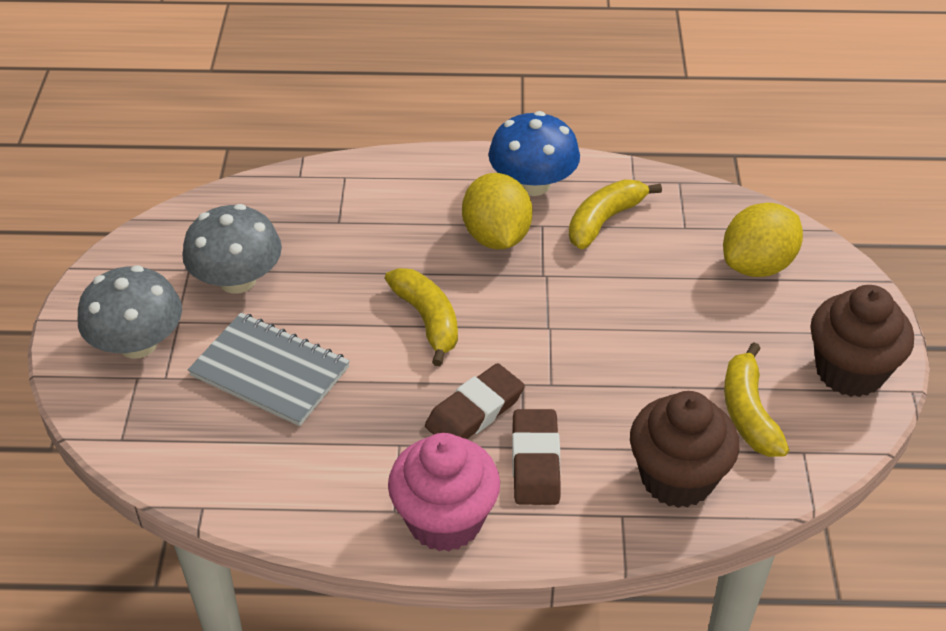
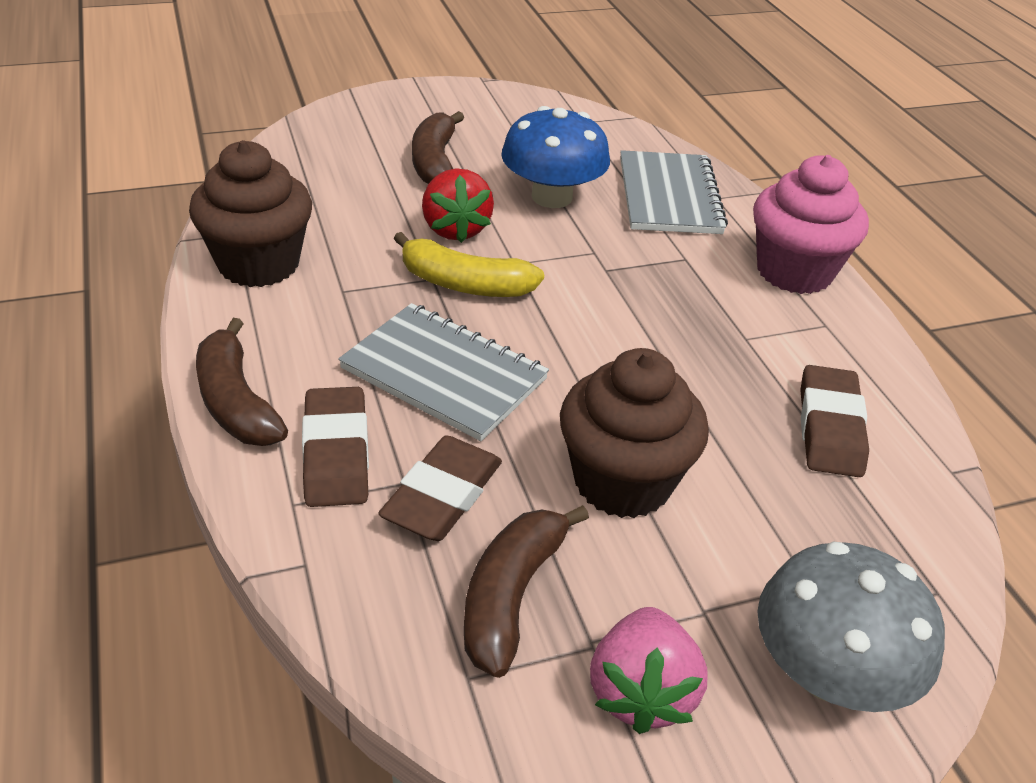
brown banana: 0 -> 3
brown eraser: 2 -> 3
grey mushroom: 2 -> 1
grey notebook: 1 -> 2
pink strawberry: 0 -> 1
red strawberry: 0 -> 1
yellow banana: 3 -> 1
yellow lemon: 2 -> 0

